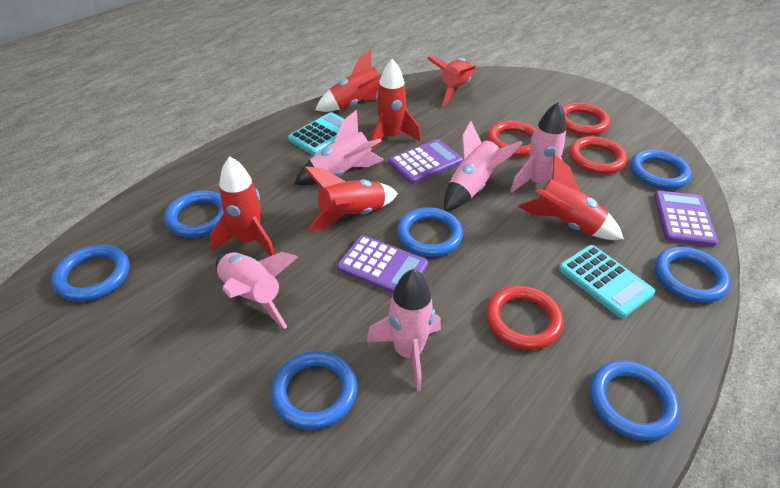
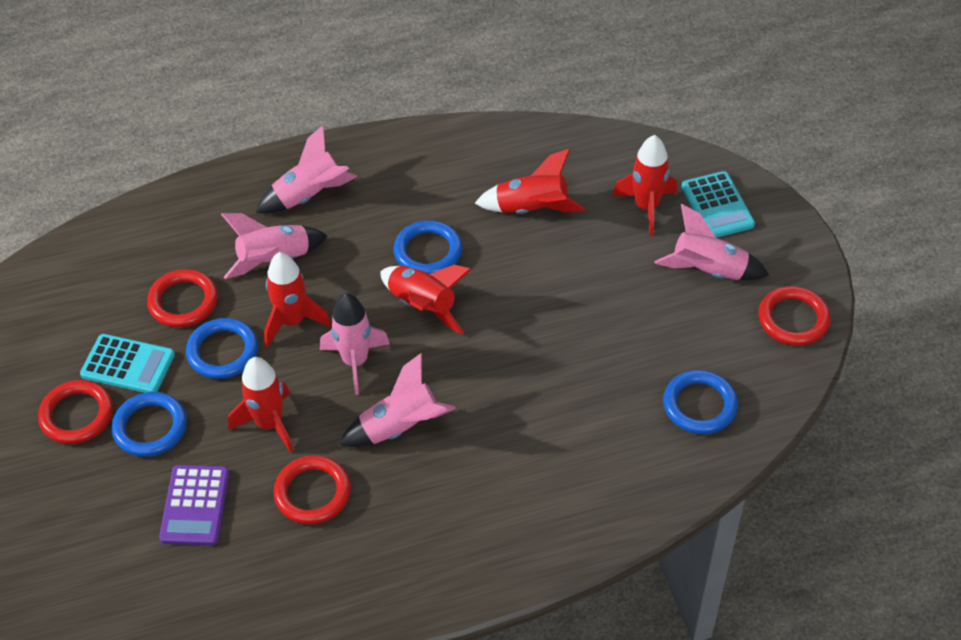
blue ring: 7 -> 4
purple calculator: 3 -> 1
red rocket: 6 -> 5

